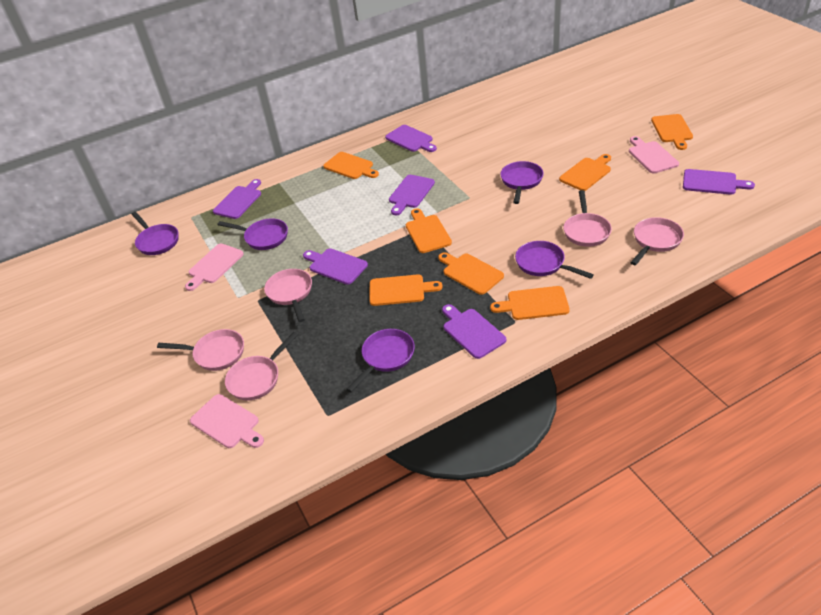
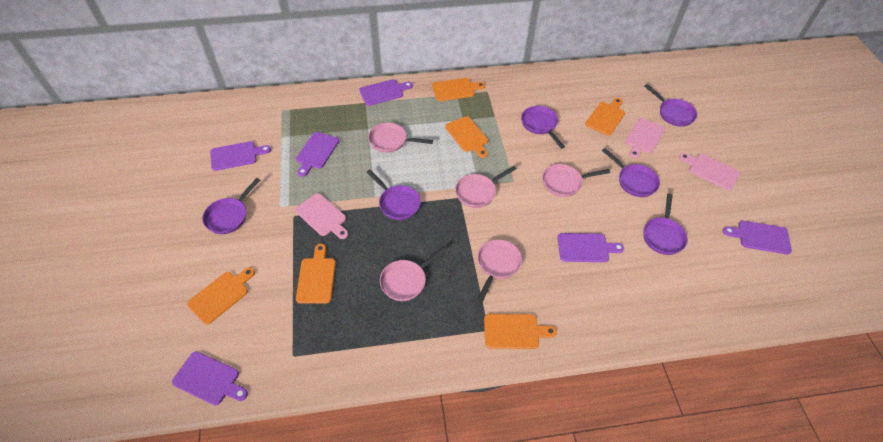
orange cutting board: 7 -> 6
purple pan: 5 -> 6

